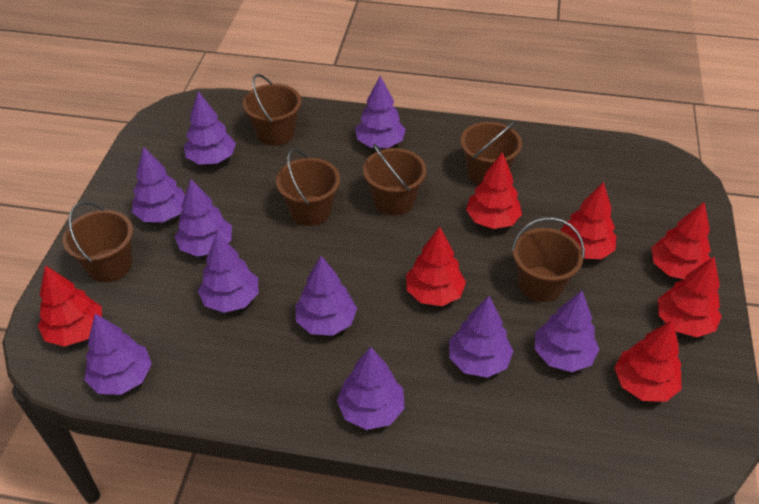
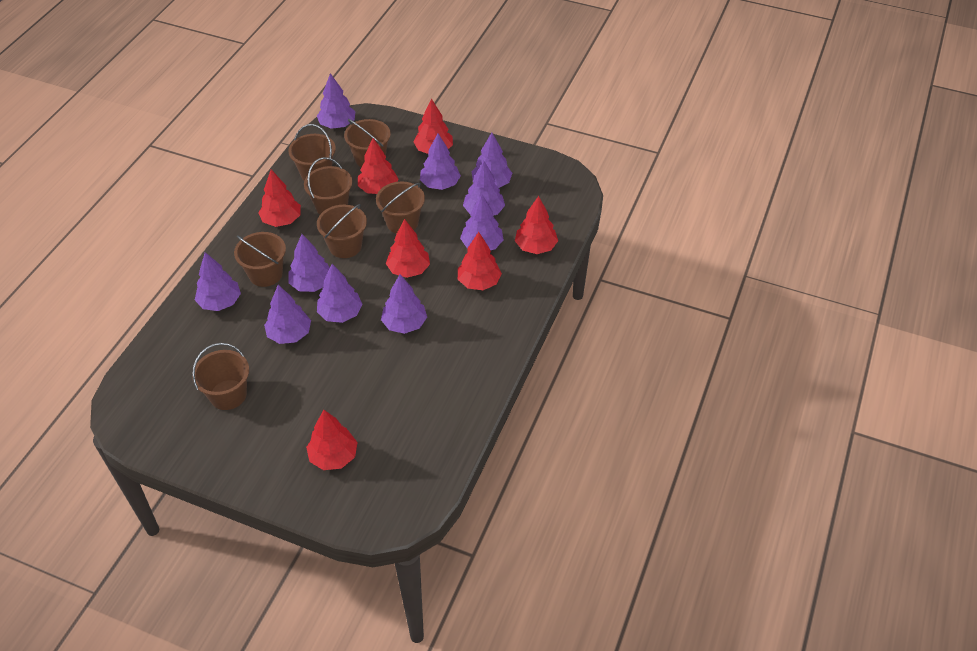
brown bucket: 6 -> 7

